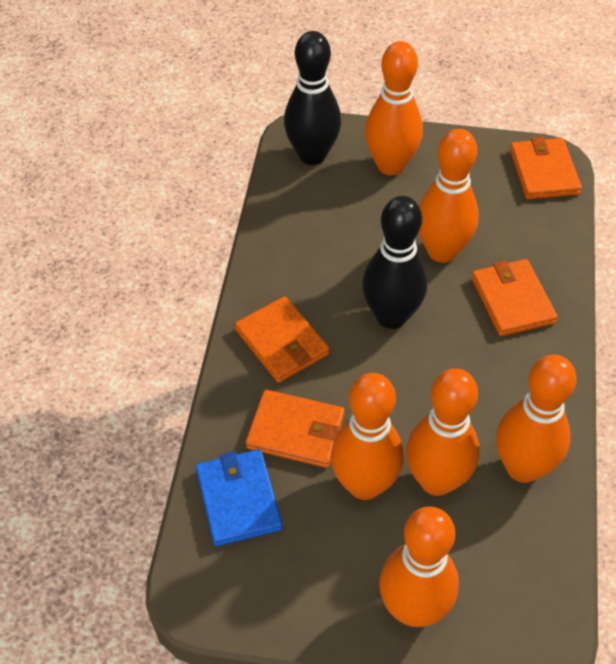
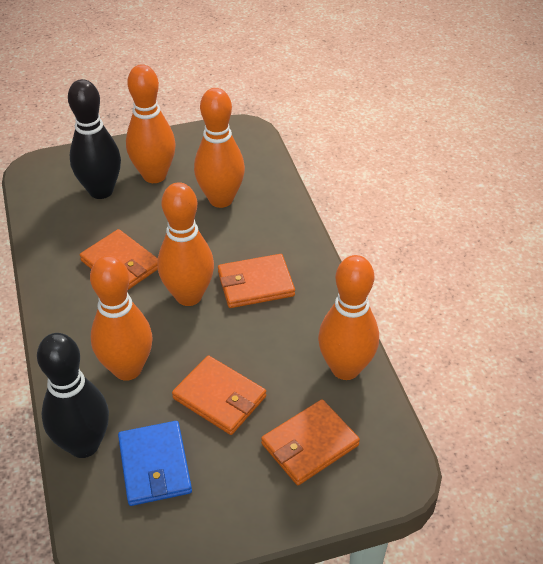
orange bowling pin: 6 -> 5

